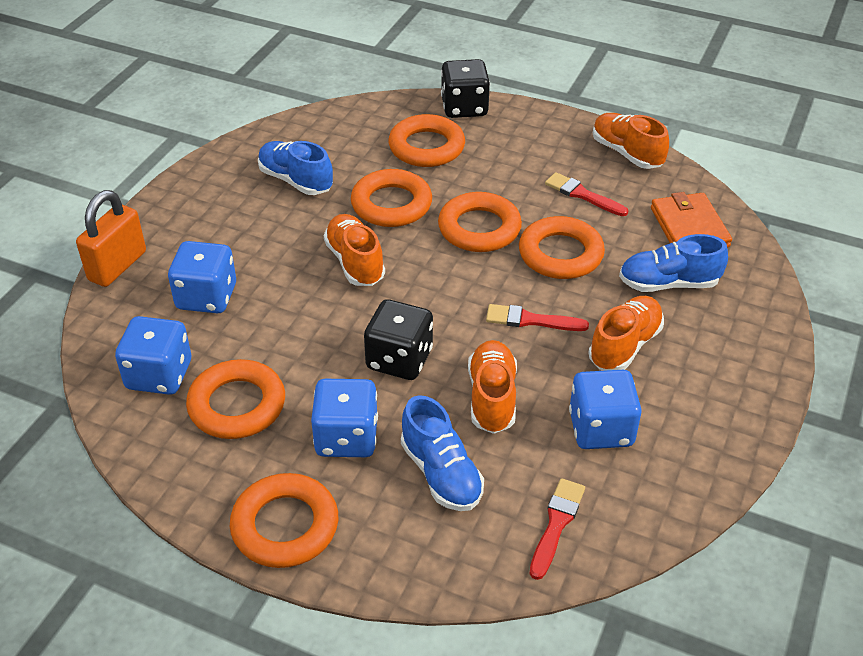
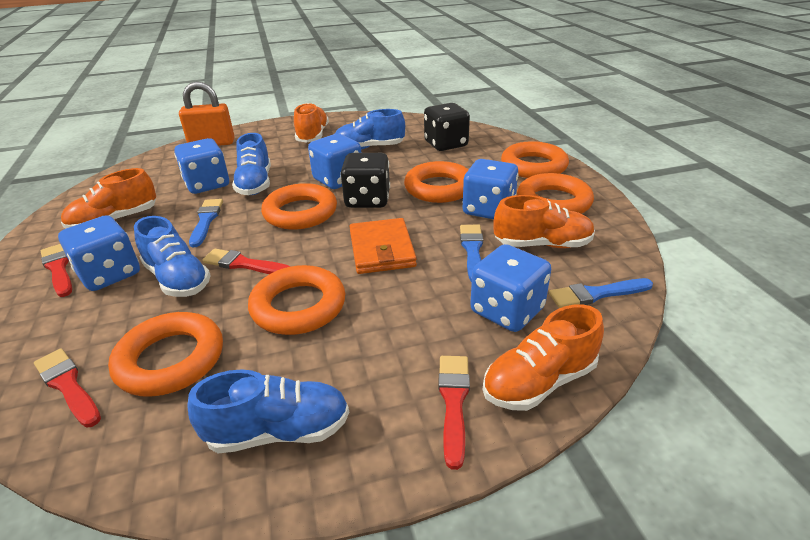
blue brush: 0 -> 3
blue dice: 4 -> 5
blue shoe: 3 -> 4
red brush: 3 -> 4

